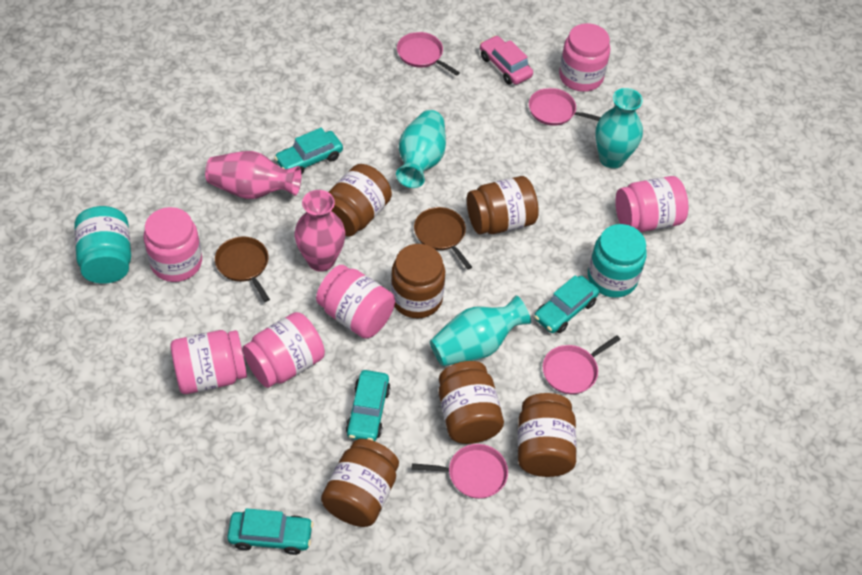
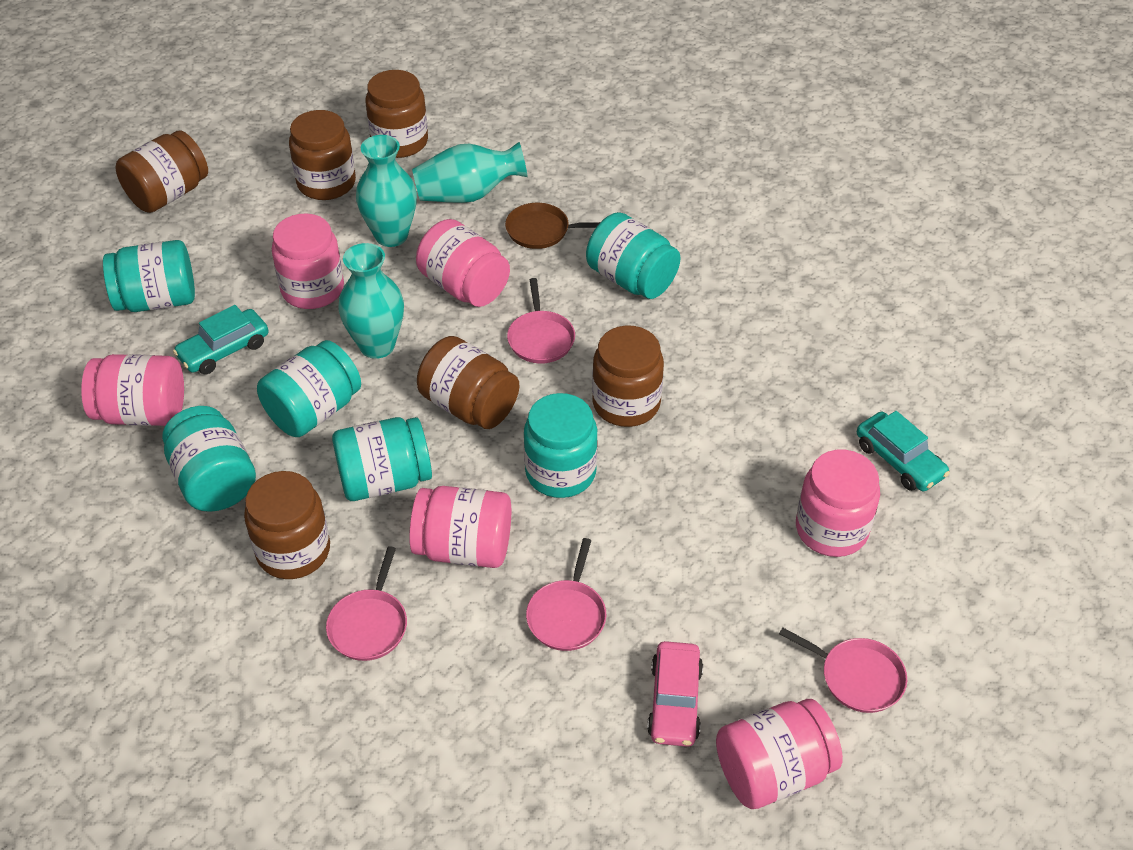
brown pan: 2 -> 1
pink vase: 2 -> 0
turquoise car: 4 -> 2
turquoise jar: 2 -> 6

